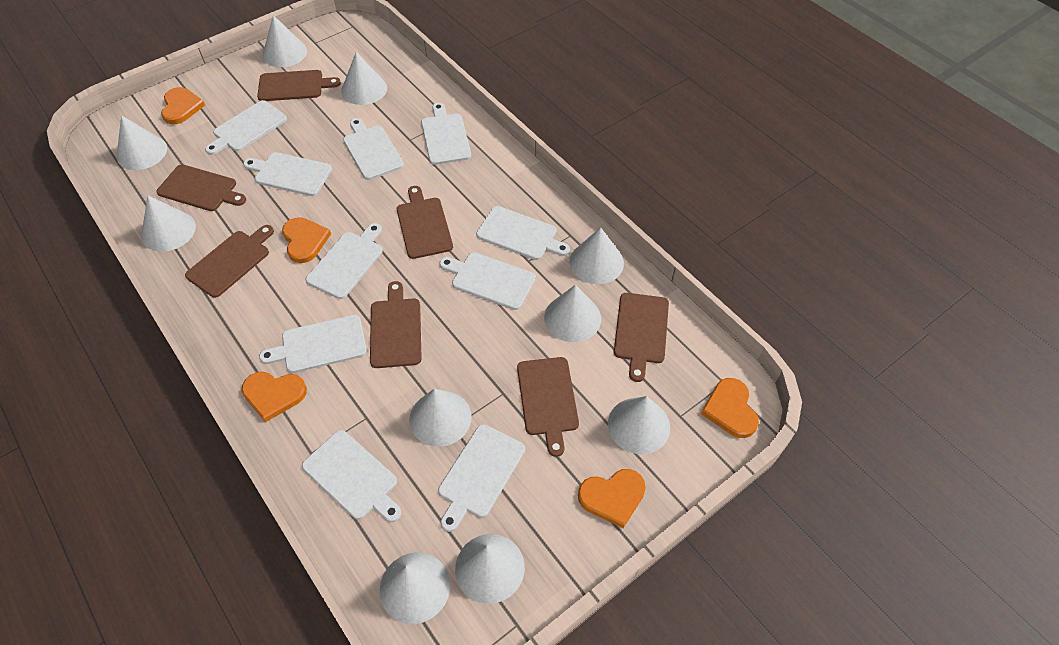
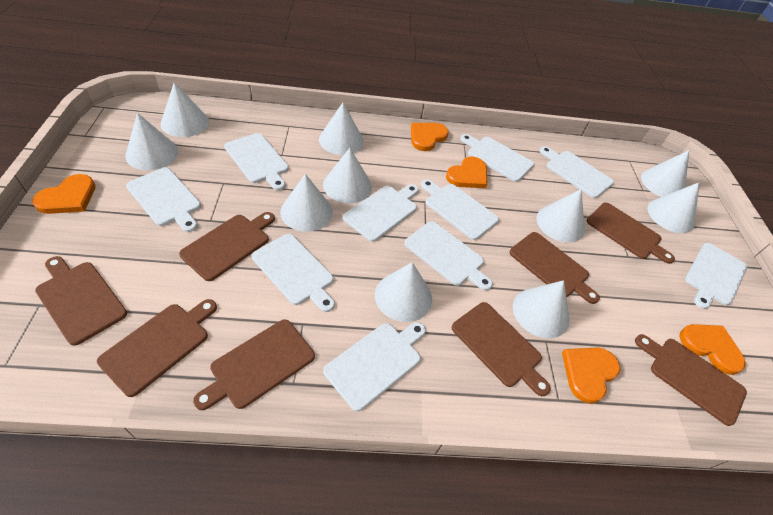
brown cutting board: 7 -> 8

